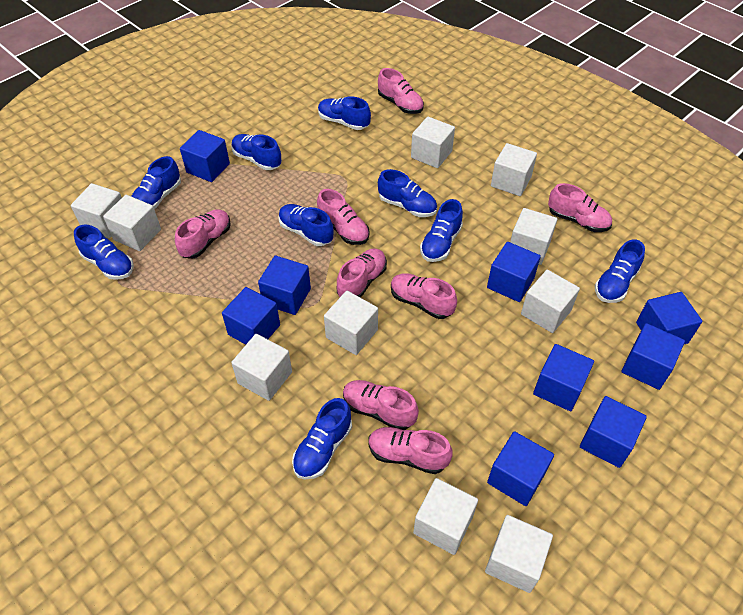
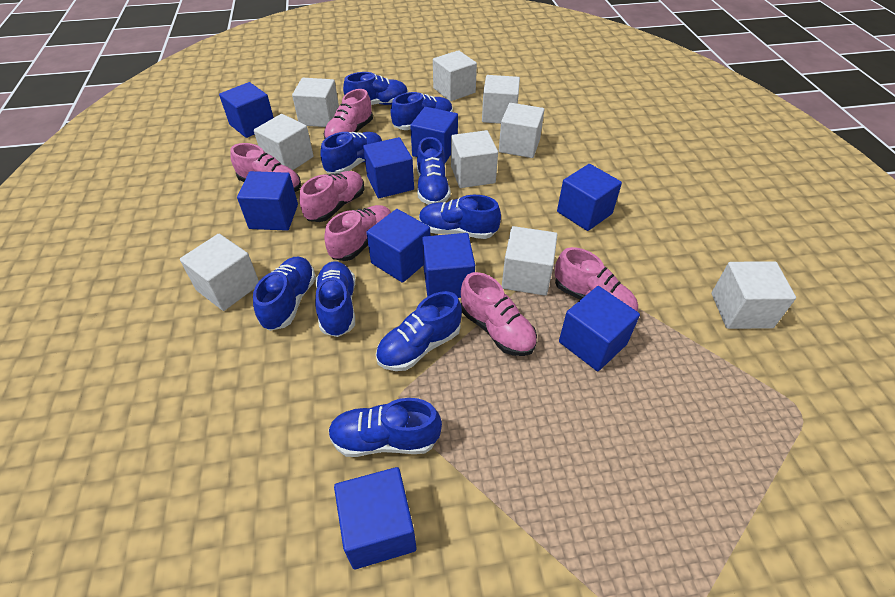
pink shoe: 8 -> 6
white cube: 10 -> 9

